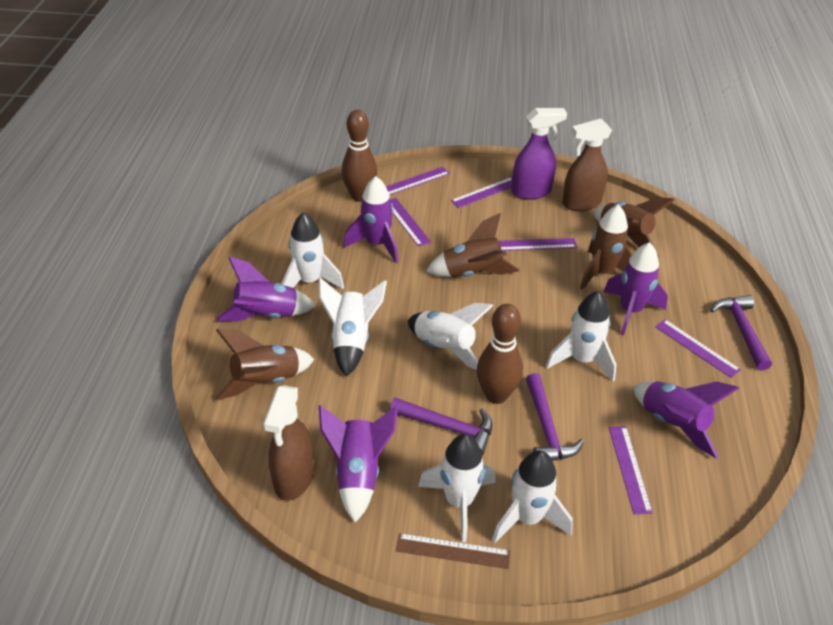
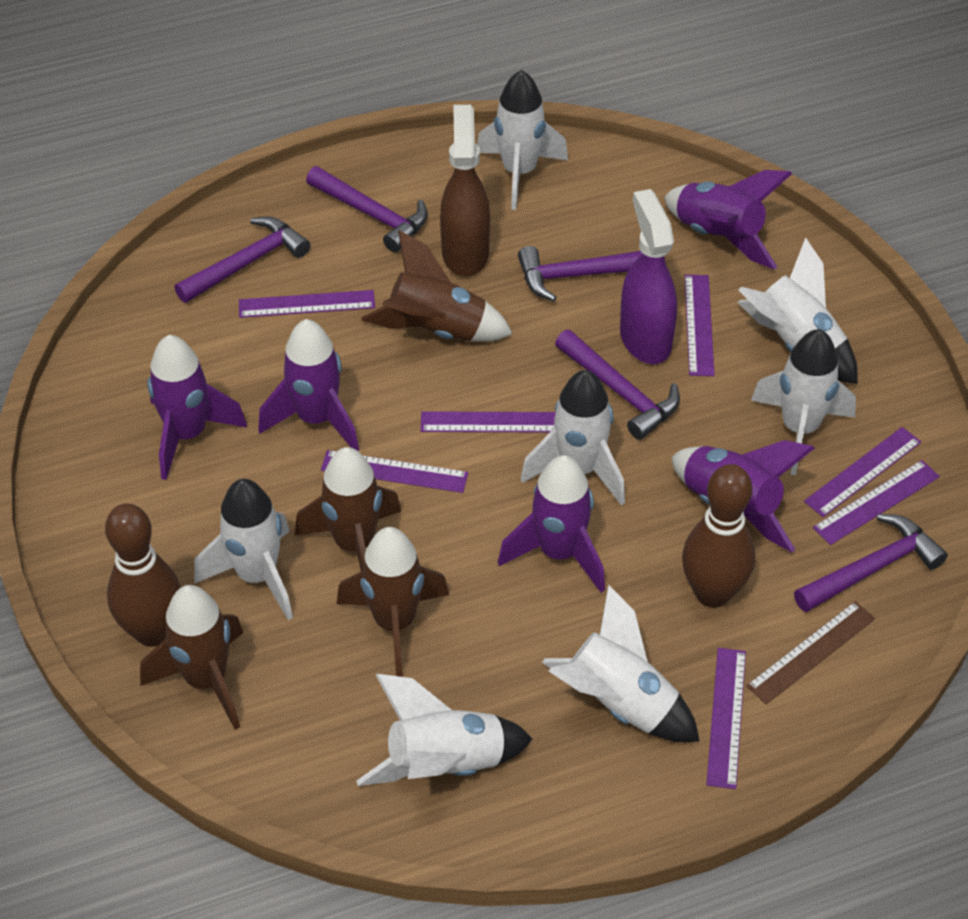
brown spray bottle: 2 -> 1
purple hammer: 3 -> 5
purple ruler: 6 -> 7
white rocket: 6 -> 7

